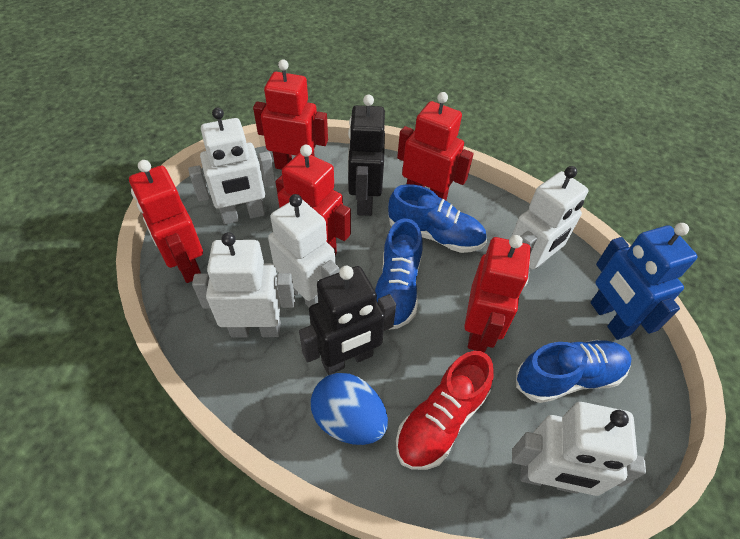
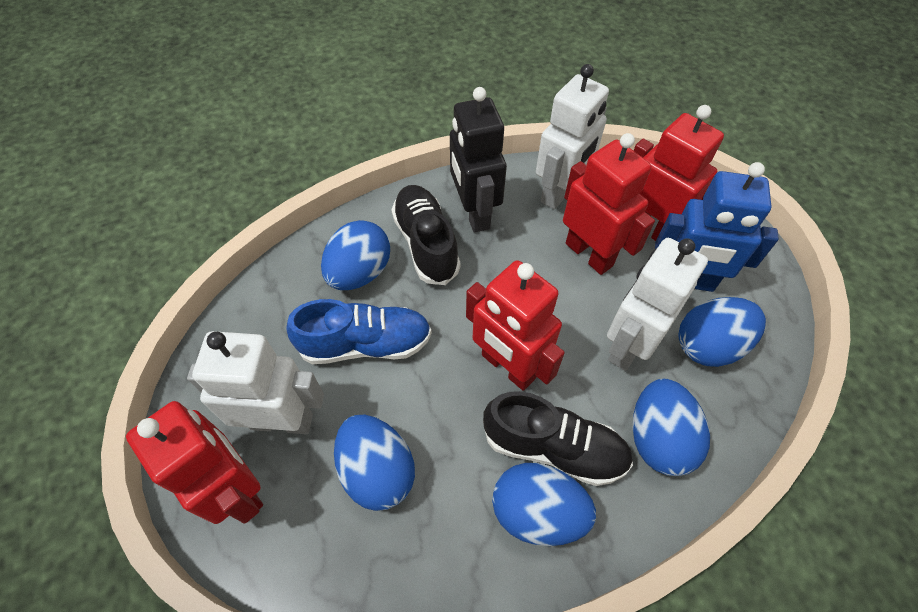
black robot: 2 -> 1
black shoe: 0 -> 2
blue egg: 1 -> 5
blue shoe: 3 -> 1
red robot: 5 -> 4
red shoe: 1 -> 0
white robot: 5 -> 3

